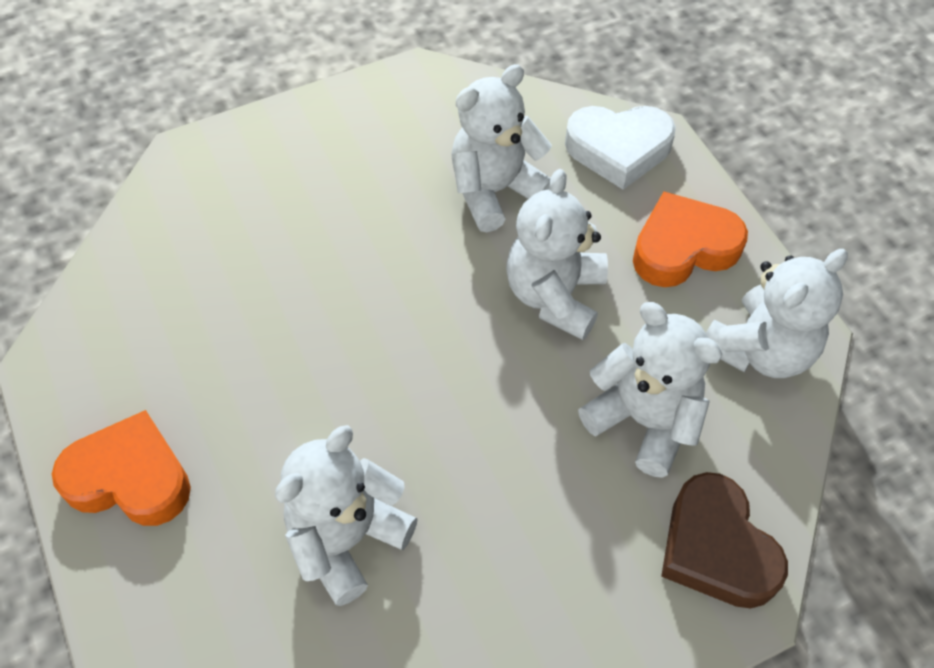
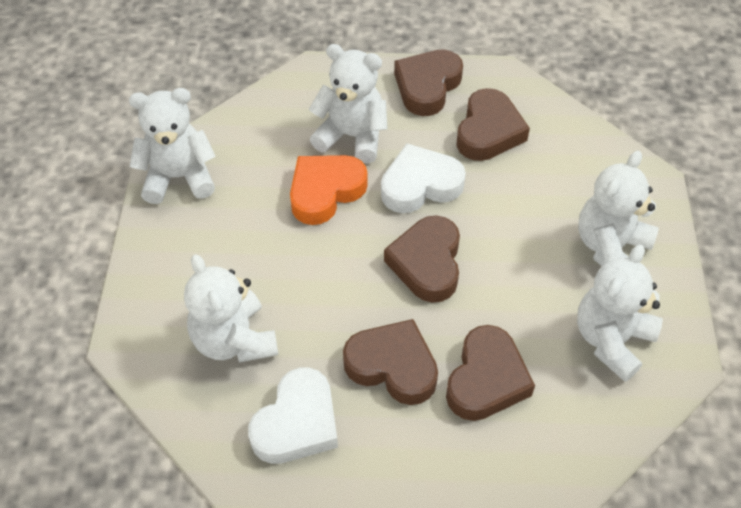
brown heart: 1 -> 5
orange heart: 2 -> 1
white heart: 1 -> 2

